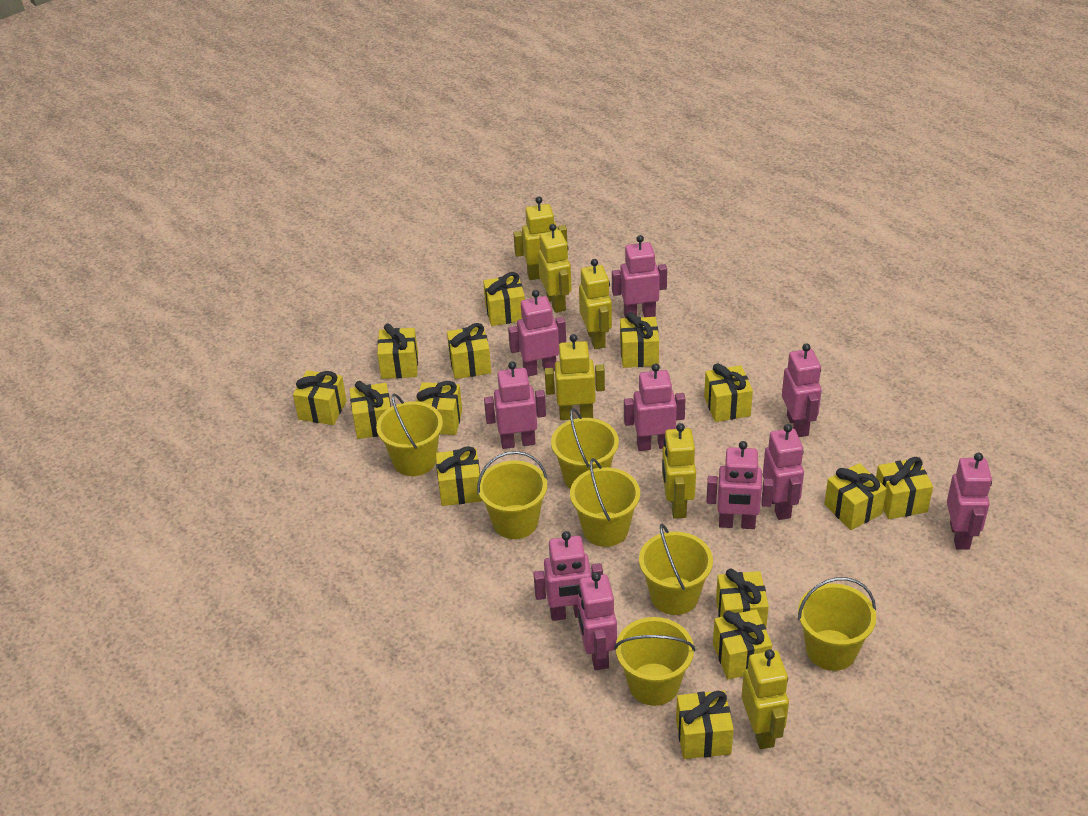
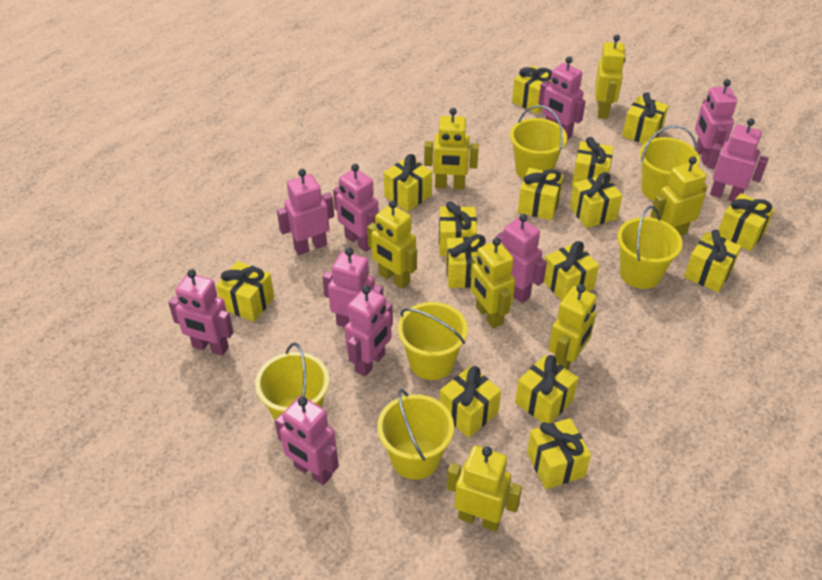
yellow bucket: 7 -> 6
yellow gift: 14 -> 15
yellow robot: 6 -> 7

